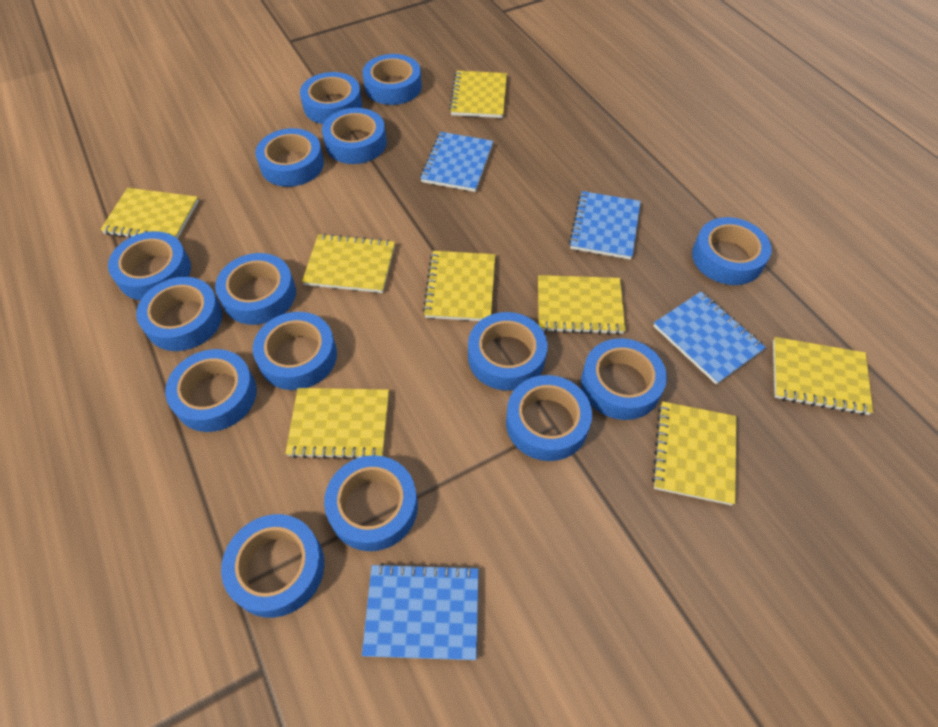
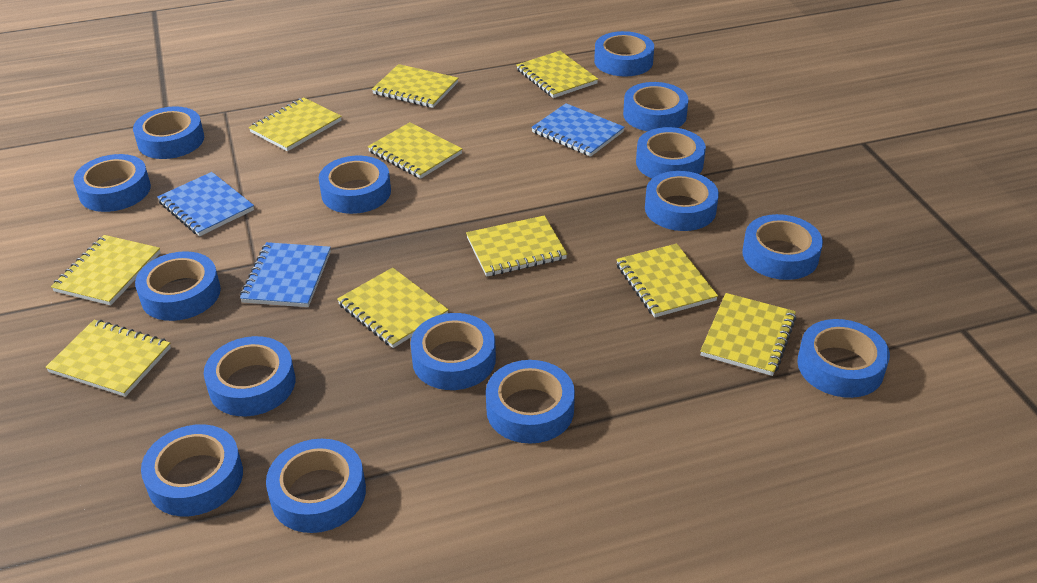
blue notebook: 4 -> 3
yellow notebook: 8 -> 10

